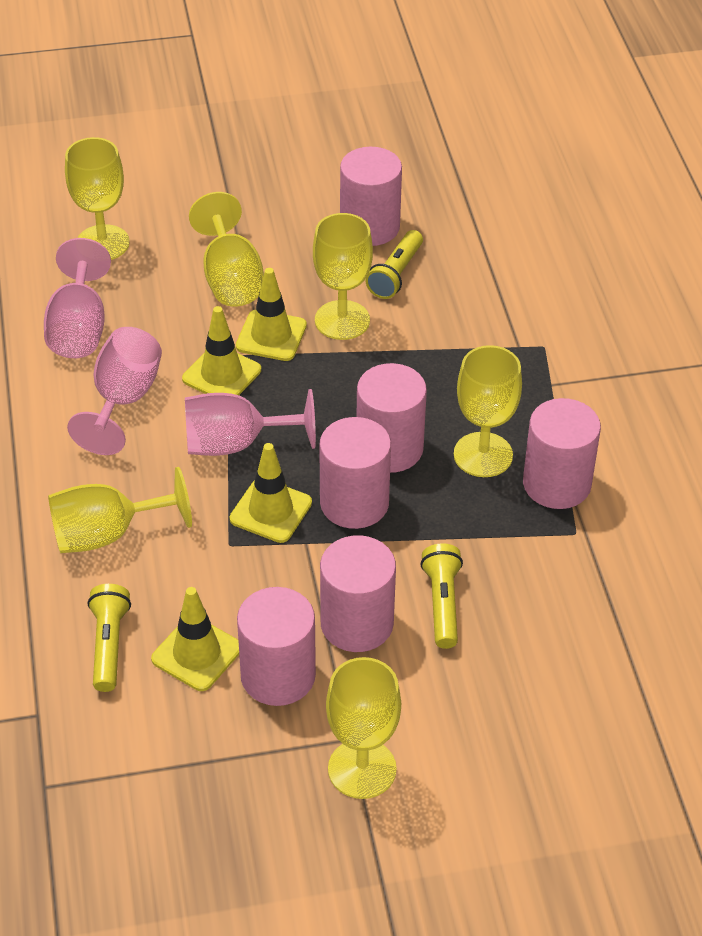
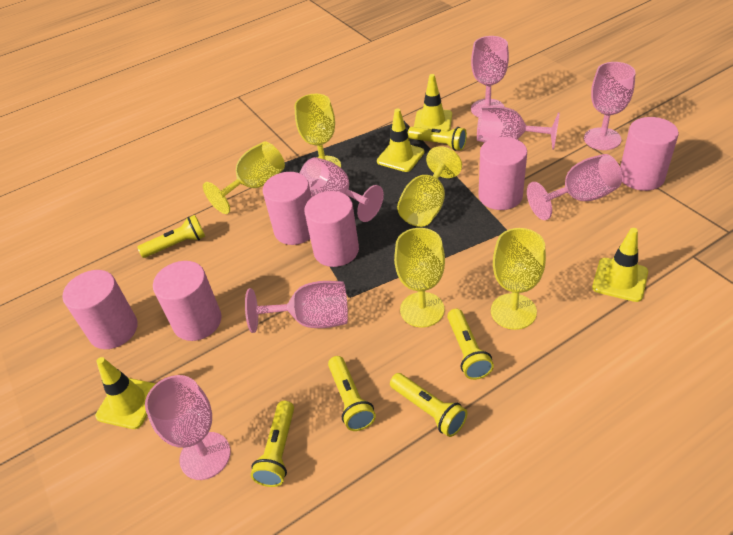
pink goblet: 3 -> 7
yellow flashlight: 3 -> 6
yellow goblet: 6 -> 5

